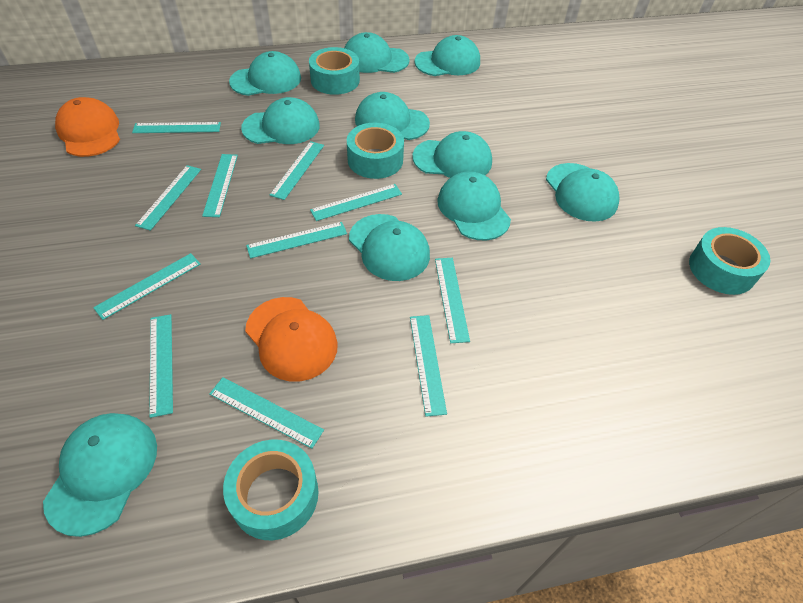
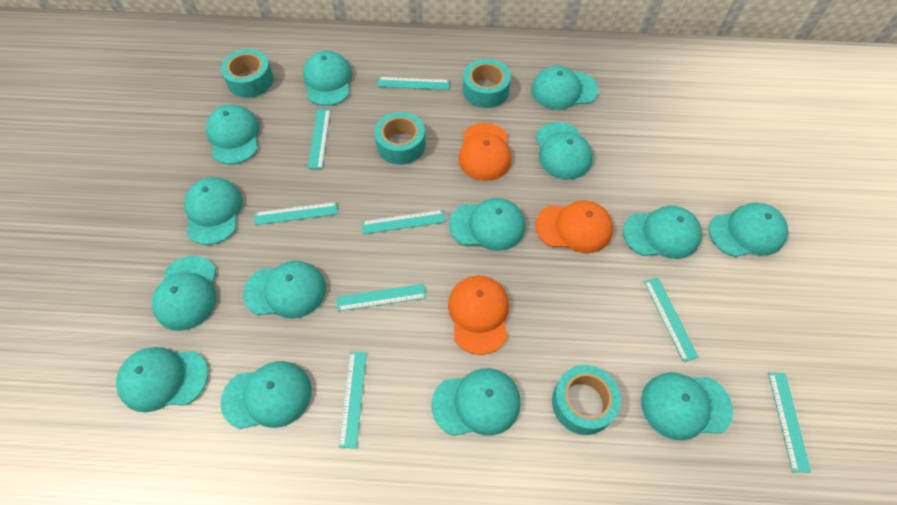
orange cap: 2 -> 3
turquoise cap: 10 -> 14
turquoise ruler: 11 -> 8

